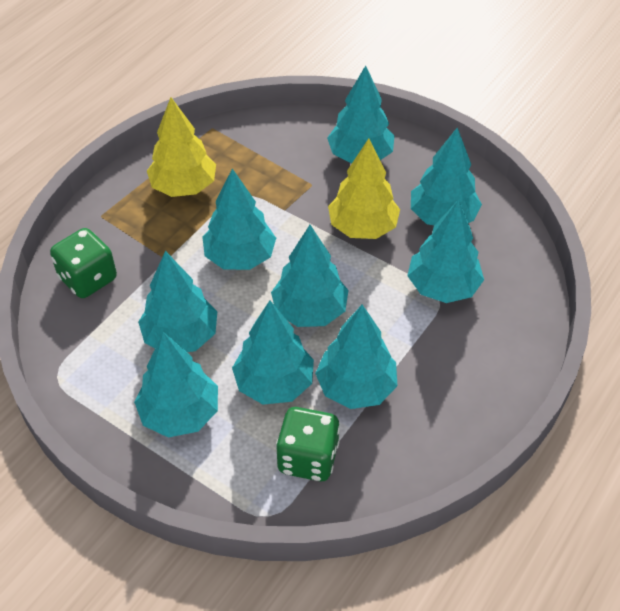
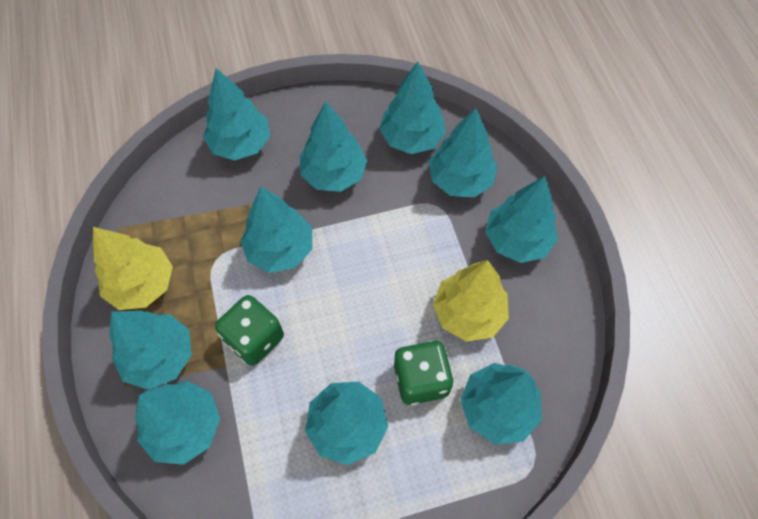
turquoise tree: 9 -> 10

